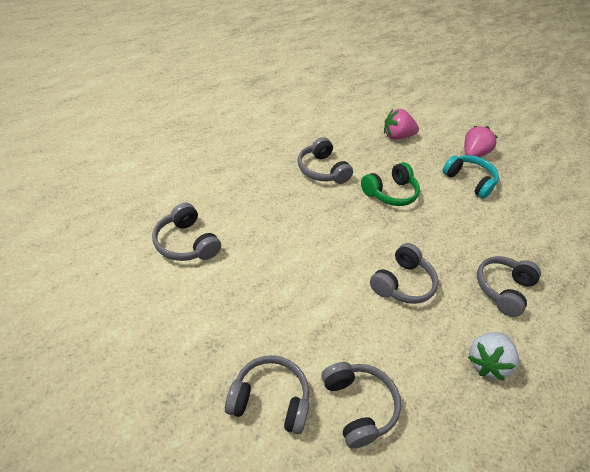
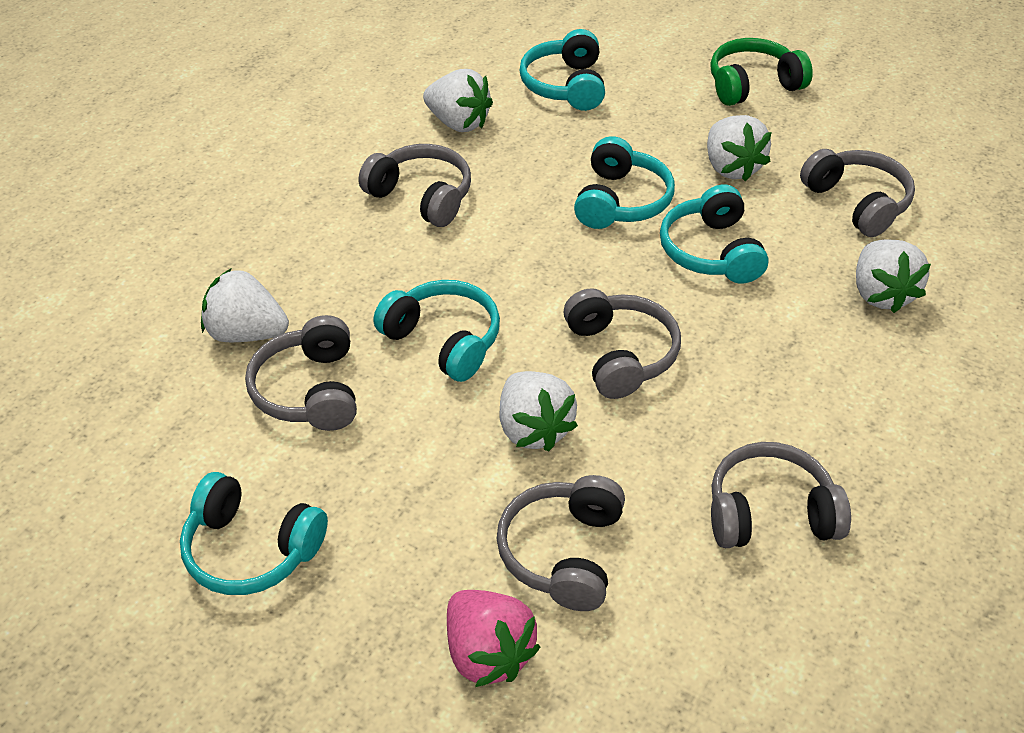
pink strawberry: 2 -> 1
turquoise headphones: 1 -> 5
white strawberry: 1 -> 5

